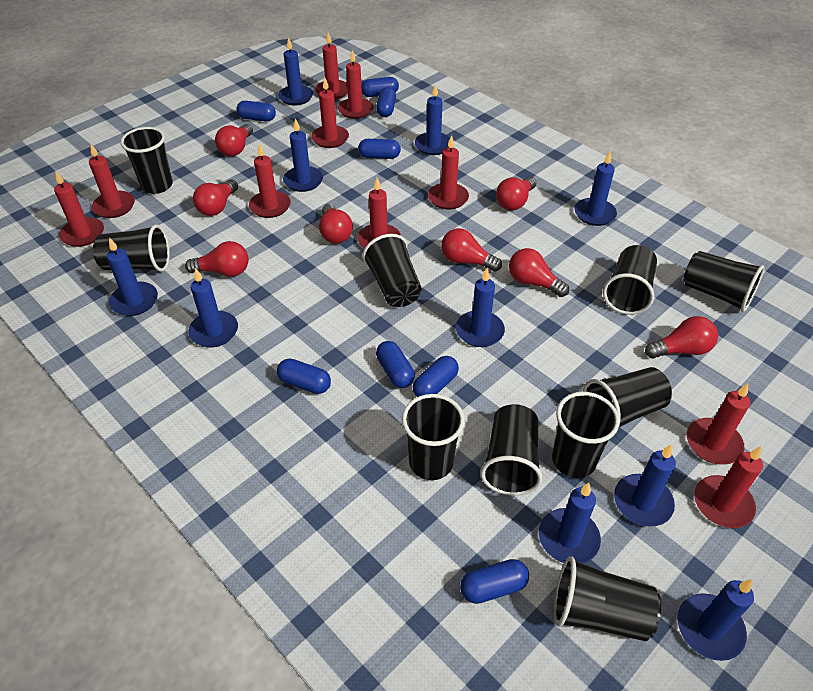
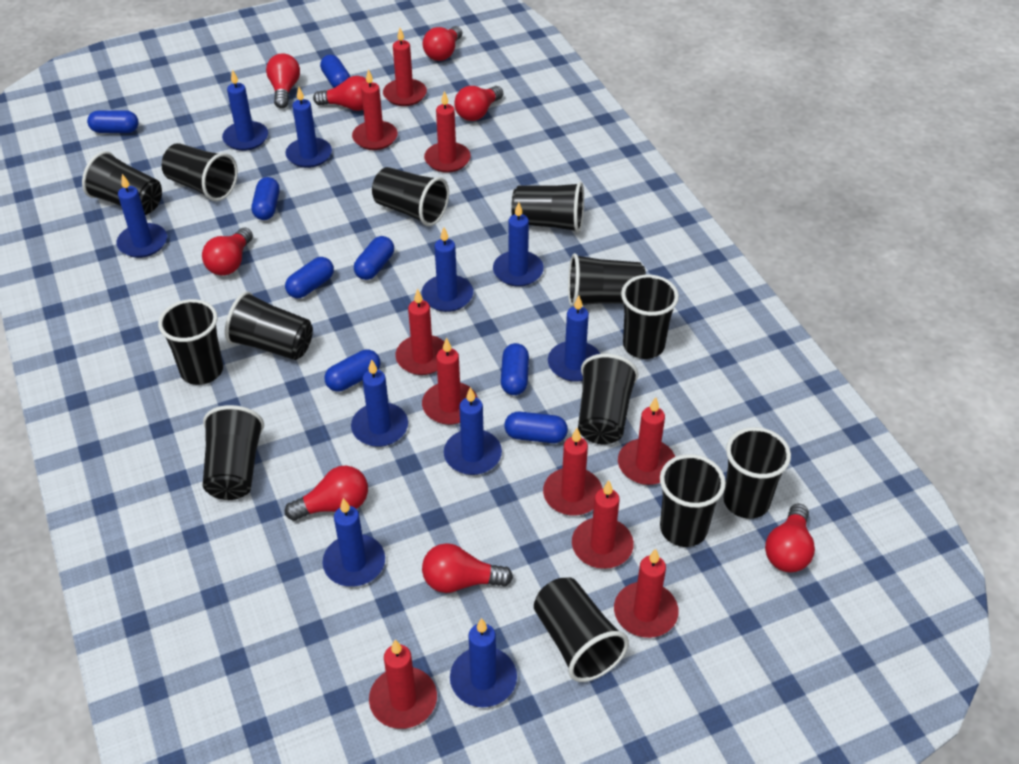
black cup: 10 -> 13

